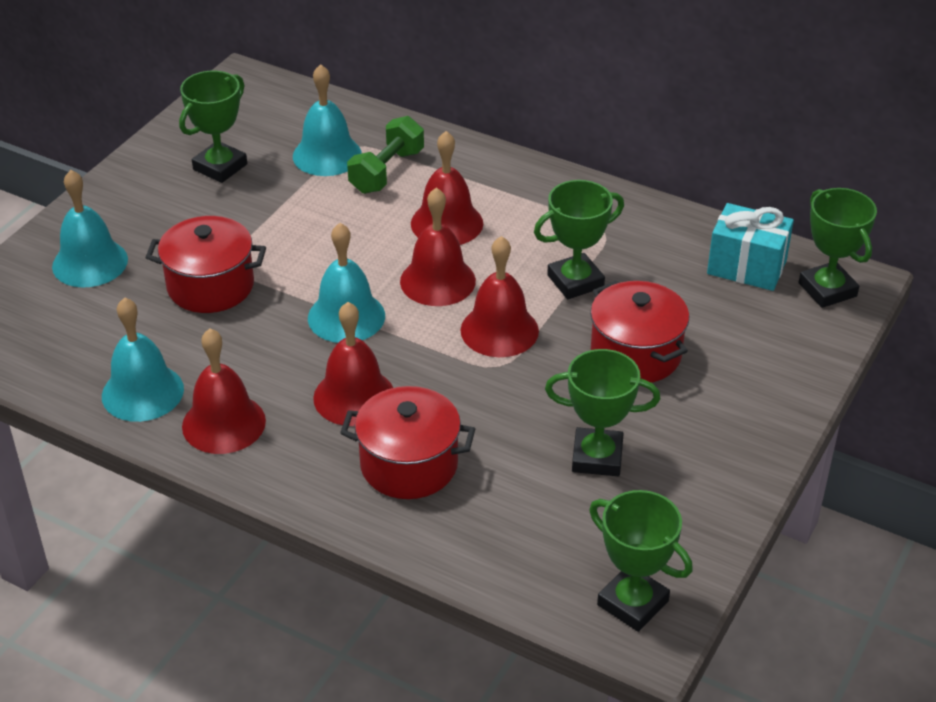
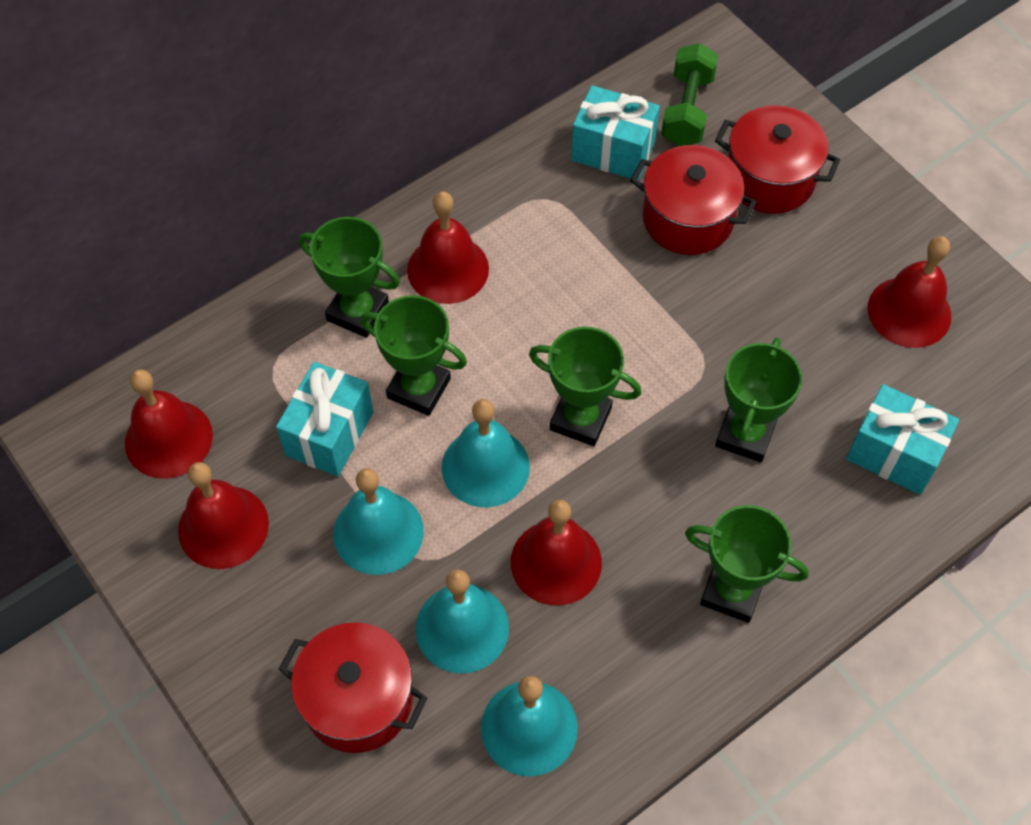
turquoise gift: 1 -> 3

